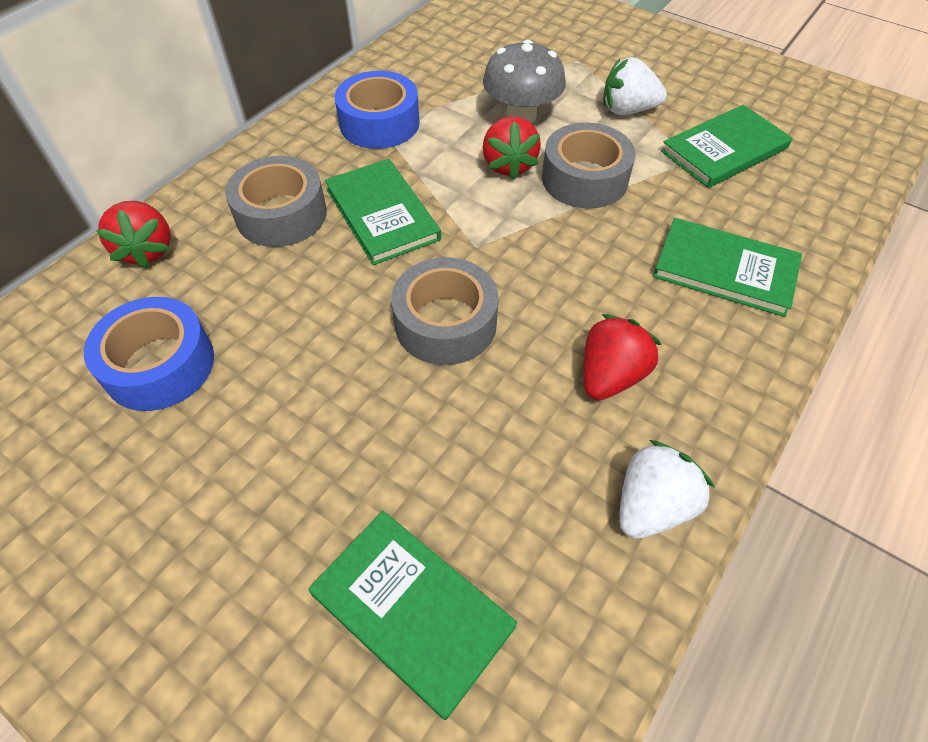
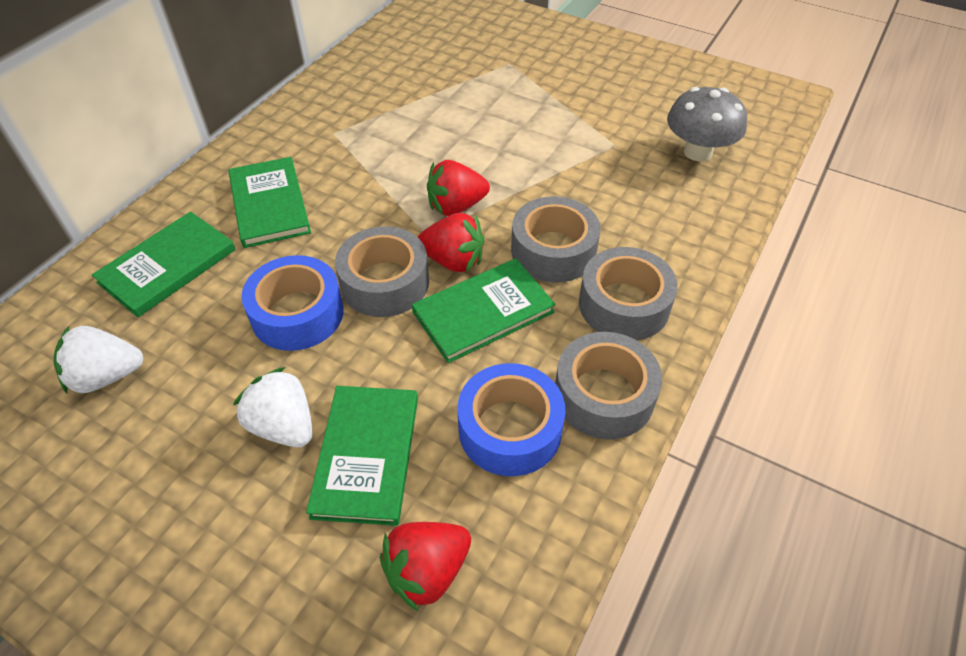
grey tape: 3 -> 4

